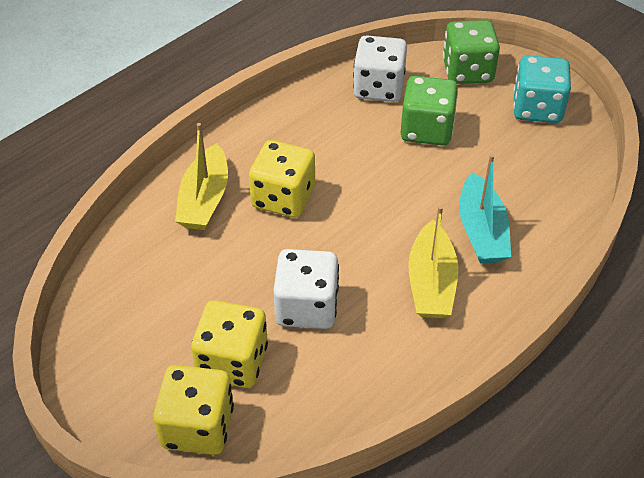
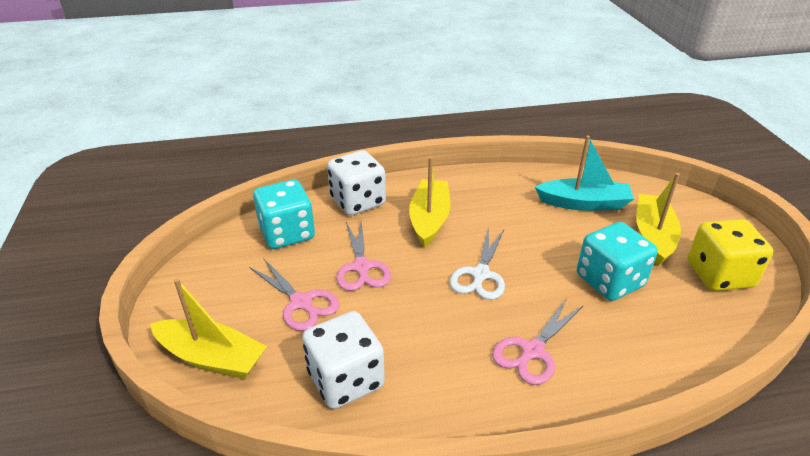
green dice: 2 -> 0
pink scissors: 0 -> 3
turquoise dice: 1 -> 2
white scissors: 0 -> 1
yellow boat: 2 -> 3
yellow dice: 3 -> 1

